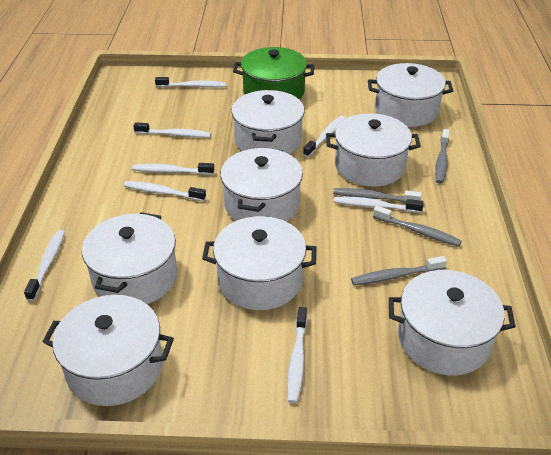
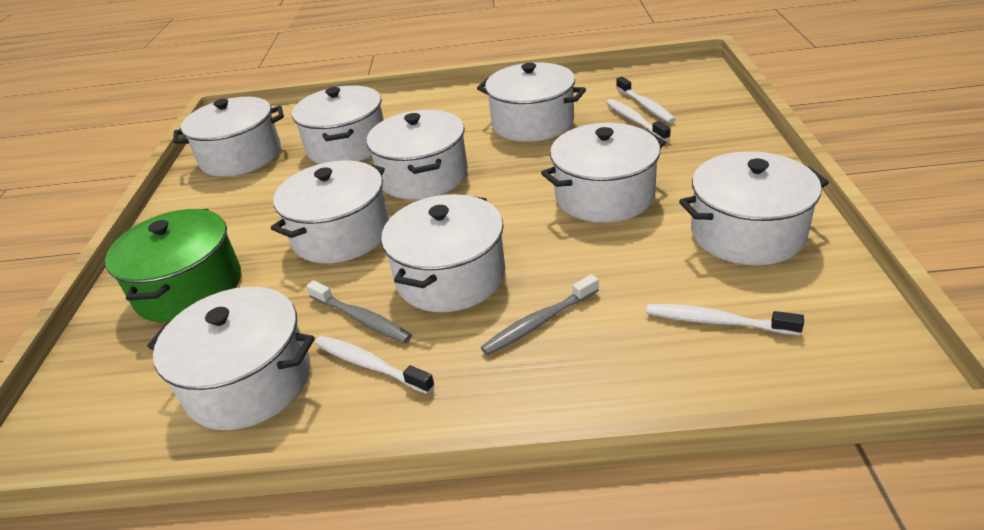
grey toothbrush: 4 -> 2
white pot: 8 -> 9
white toothbrush: 8 -> 4

